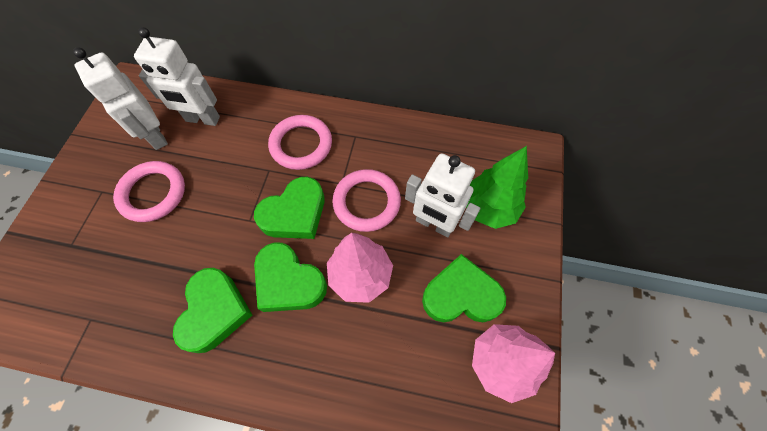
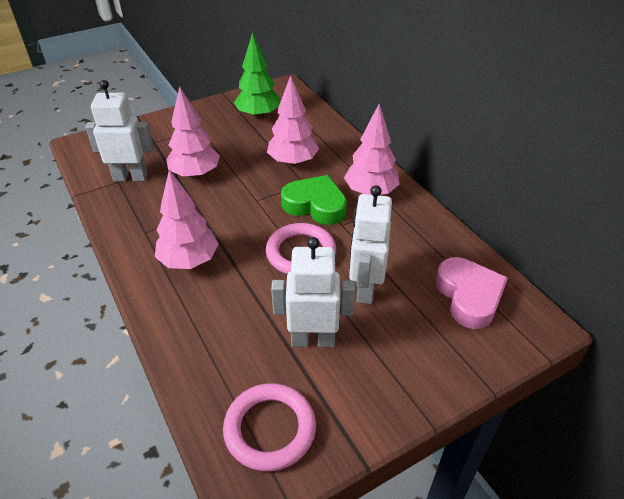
green heart: 4 -> 1
pink heart: 0 -> 1
pink ring: 3 -> 2
pink tree: 2 -> 4

